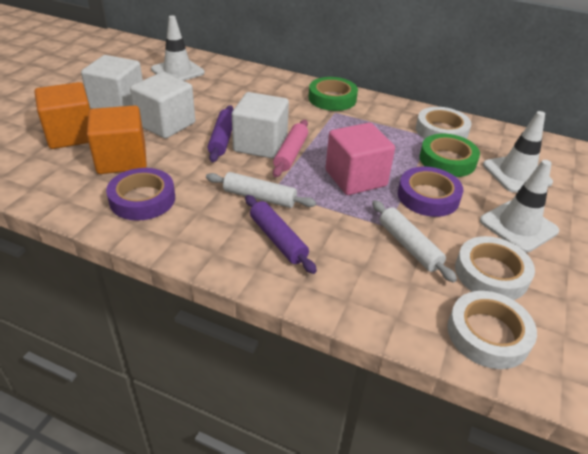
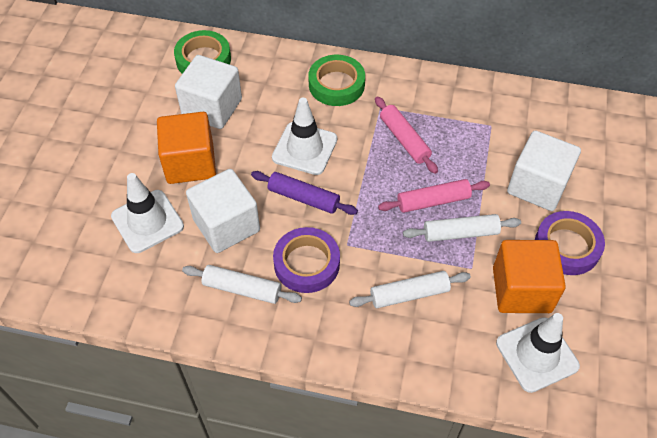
pink cube: 1 -> 0
pink rolling pin: 1 -> 2
purple rolling pin: 2 -> 1
white rolling pin: 2 -> 3
white tape: 3 -> 0

